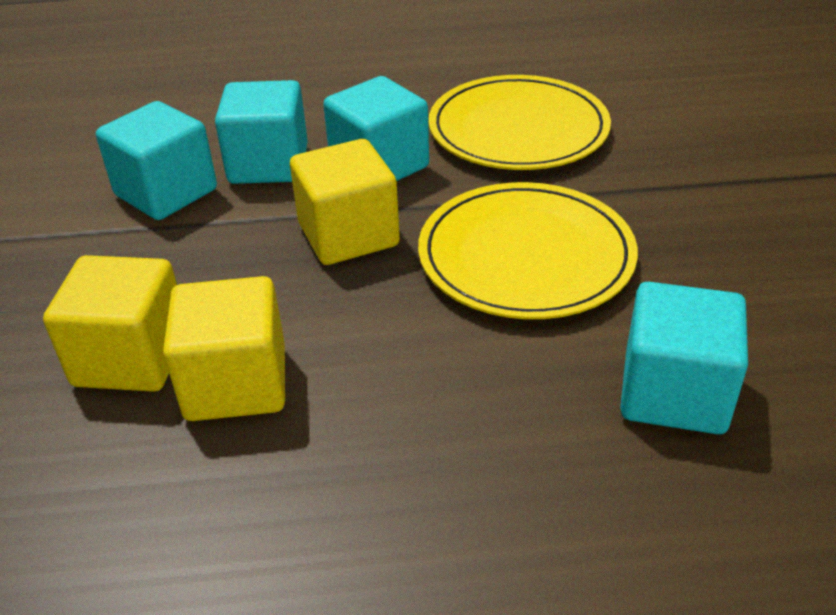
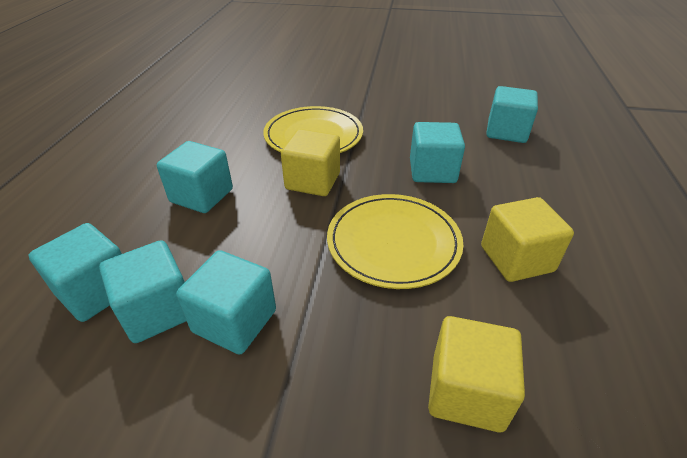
turquoise cube: 4 -> 6

